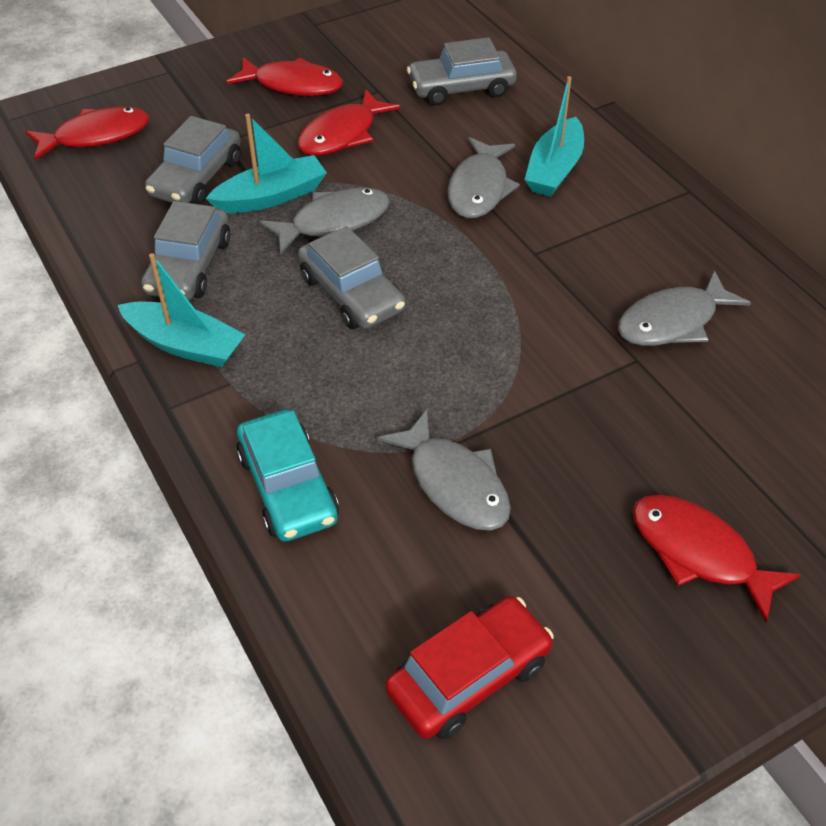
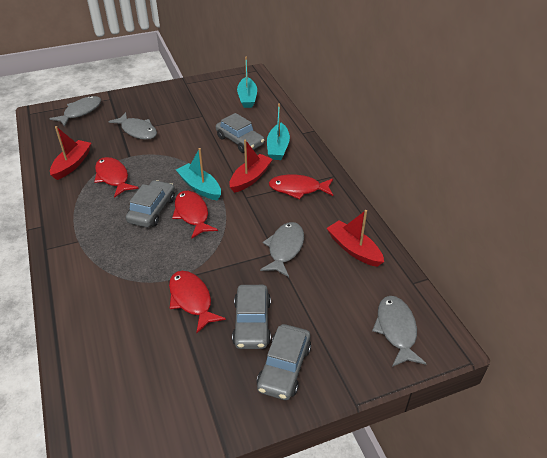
red boat: 0 -> 3
red car: 1 -> 0
turquoise car: 1 -> 0

